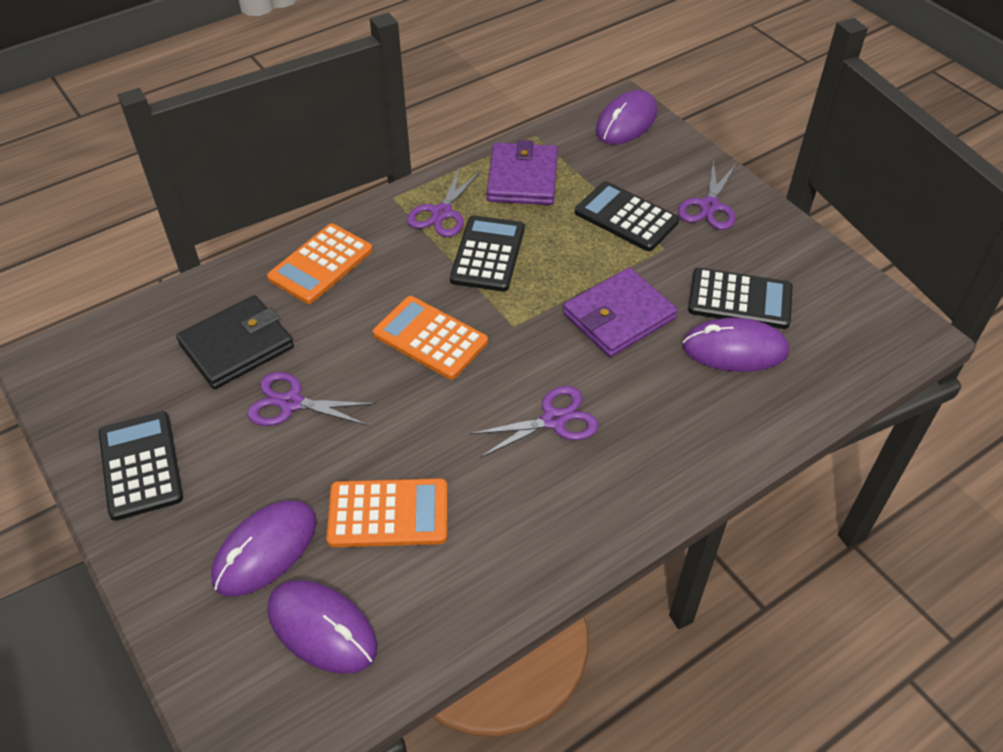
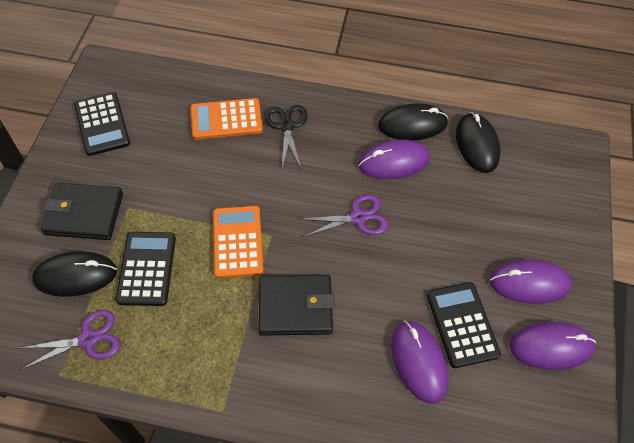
black calculator: 4 -> 3
black mouse: 0 -> 3
black scissors: 0 -> 1
black wallet: 1 -> 2
orange calculator: 3 -> 2
purple scissors: 4 -> 2
purple wallet: 2 -> 0

